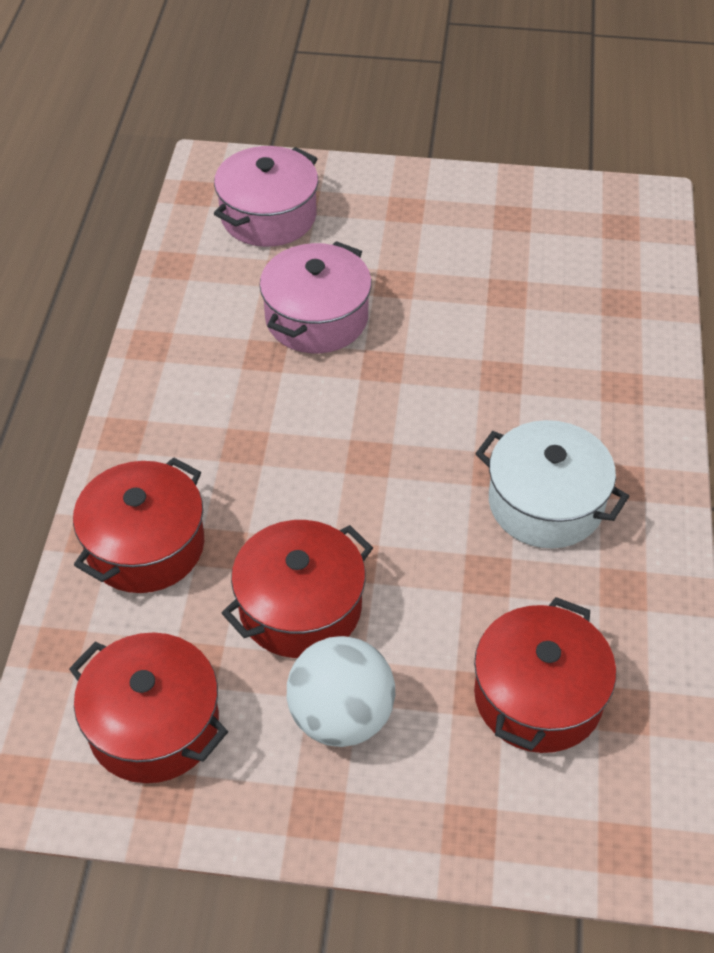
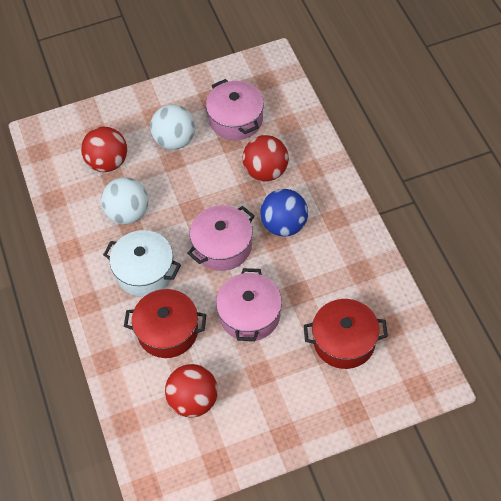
blue ball: 0 -> 1
pink pot: 2 -> 3
red ball: 0 -> 3
red pot: 4 -> 2
white ball: 1 -> 2

